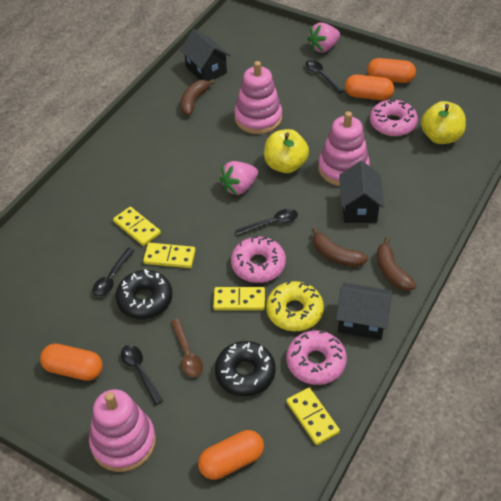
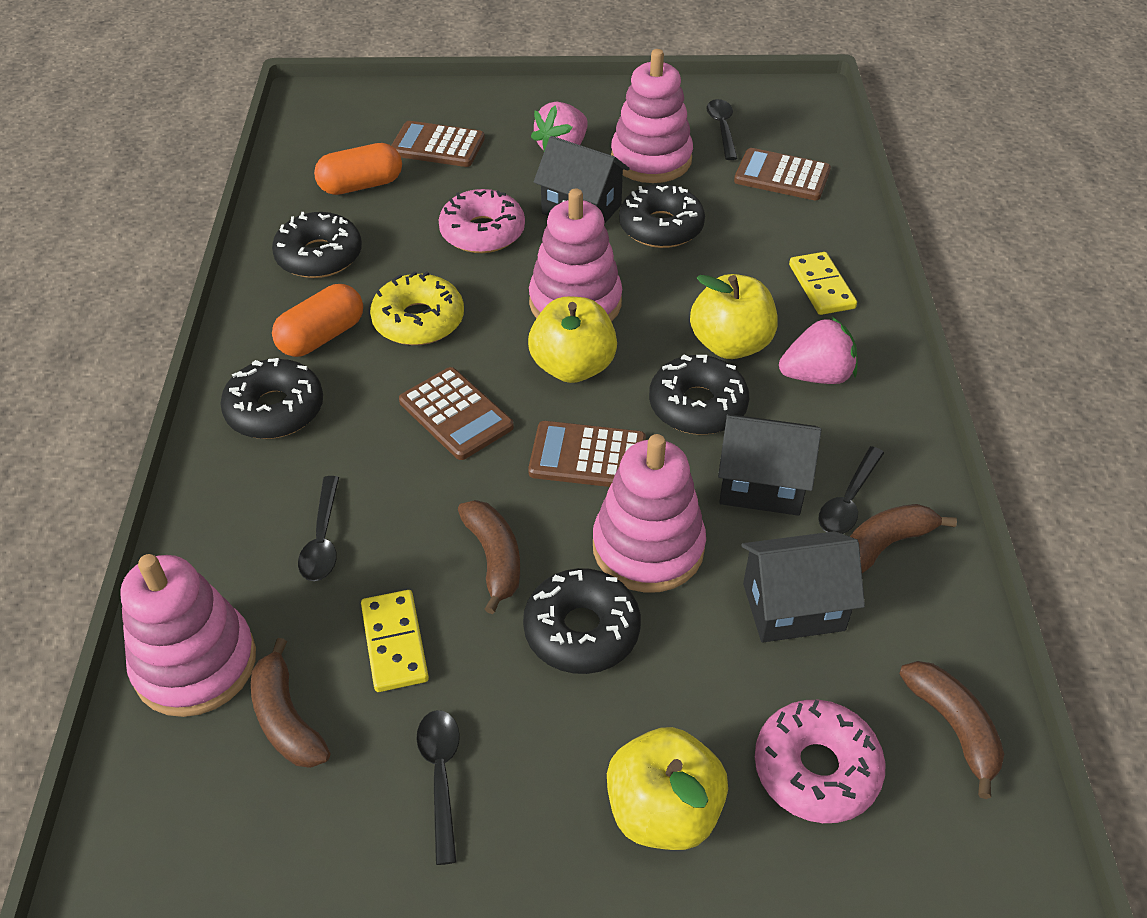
black donut: 2 -> 5
brown banana: 3 -> 4
brown calculator: 0 -> 4
brown spoon: 1 -> 0
orange capsule: 4 -> 2
pink donut: 3 -> 2
pink stacking toy: 3 -> 4
yellow apple: 2 -> 3
yellow domino: 4 -> 2

